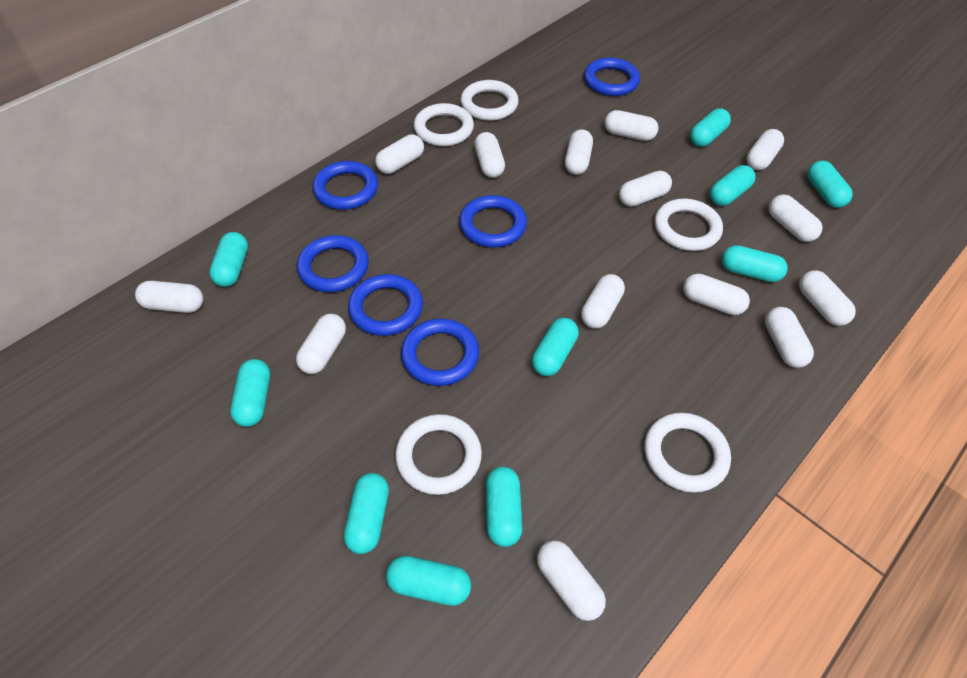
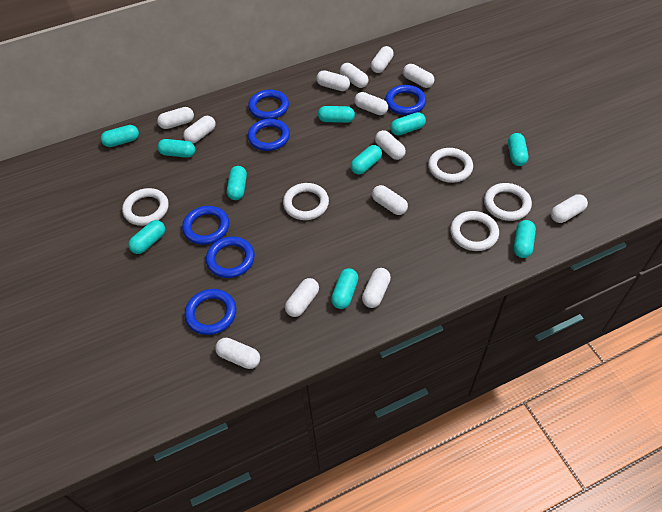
white capsule: 14 -> 13

